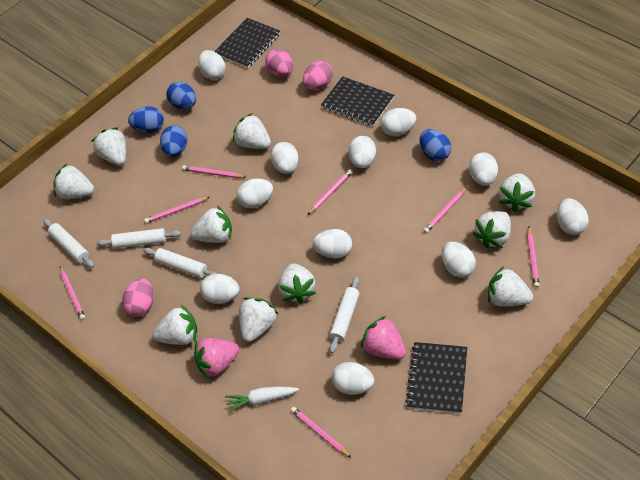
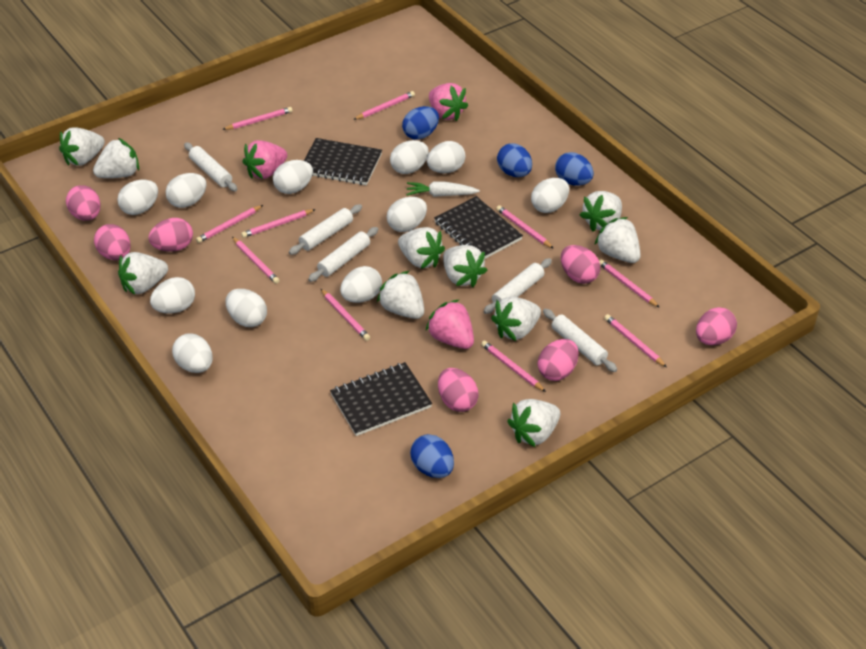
pink egg: 3 -> 7
pink pencil: 7 -> 10
pink strawberry: 2 -> 3
white rolling pin: 4 -> 5

